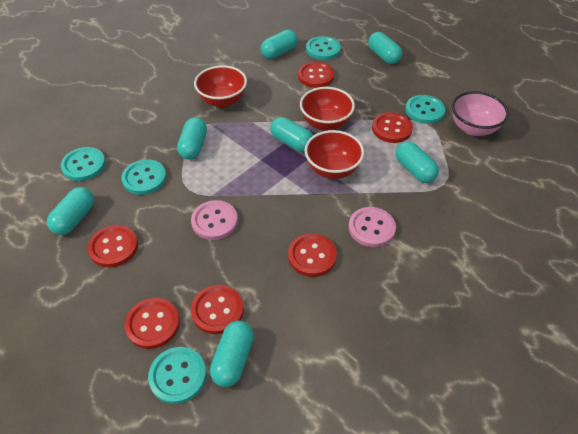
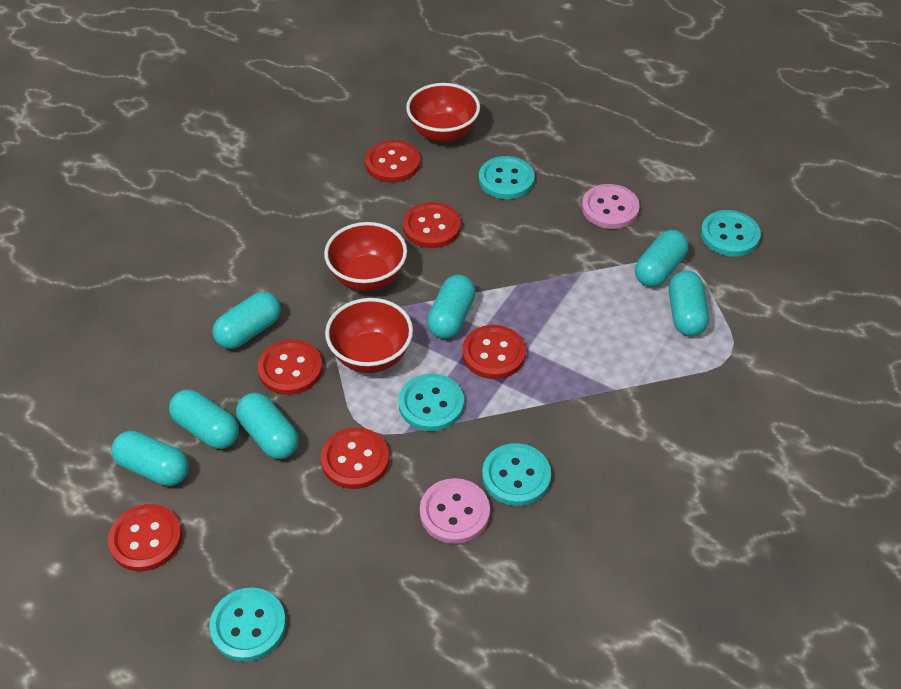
pink bowl: 1 -> 0

